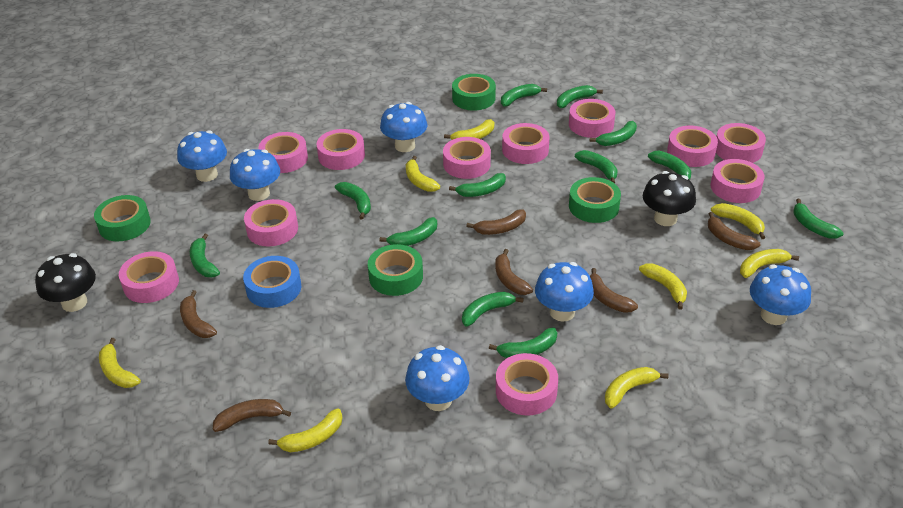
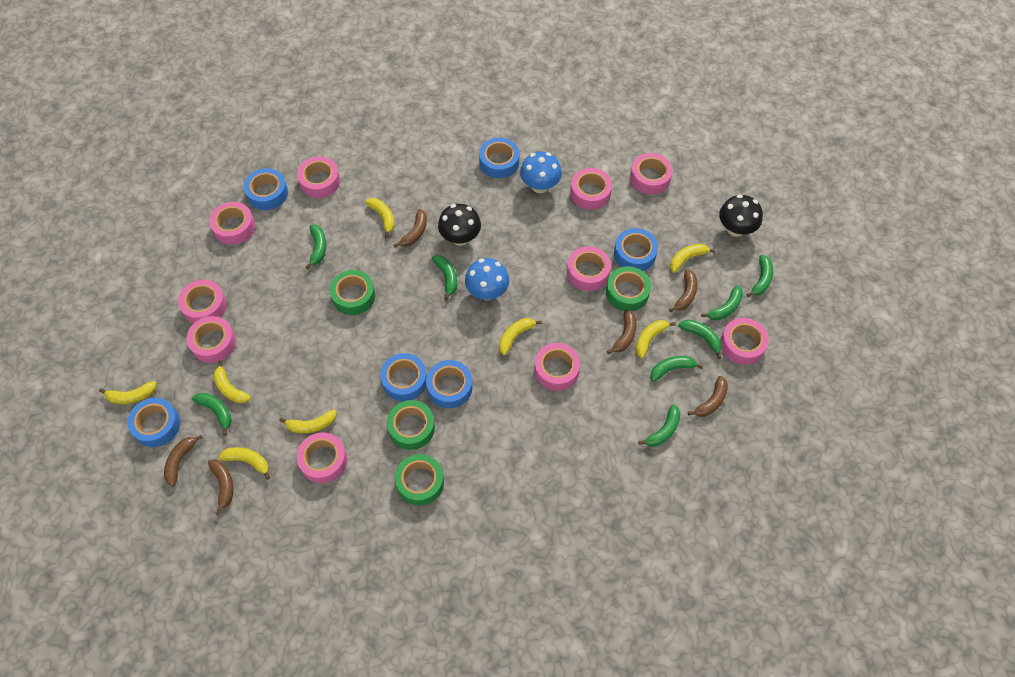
blue mushroom: 6 -> 2
blue tape: 1 -> 6
green banana: 12 -> 8
pink tape: 11 -> 10

